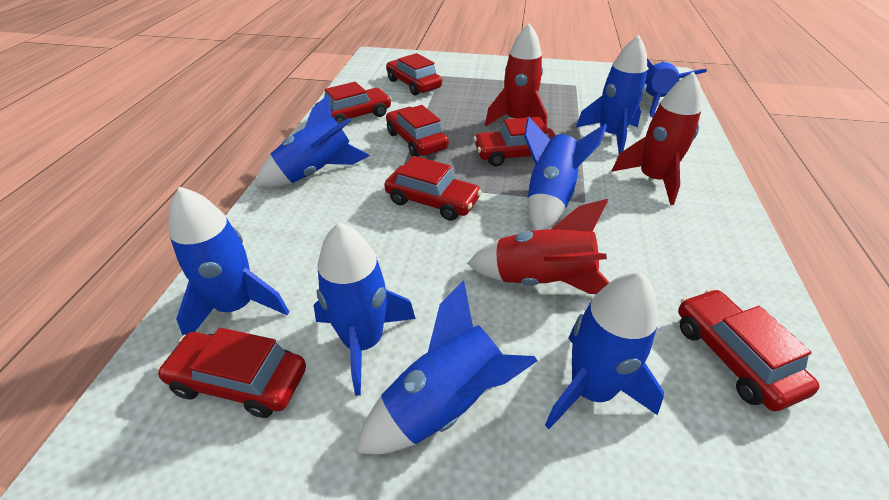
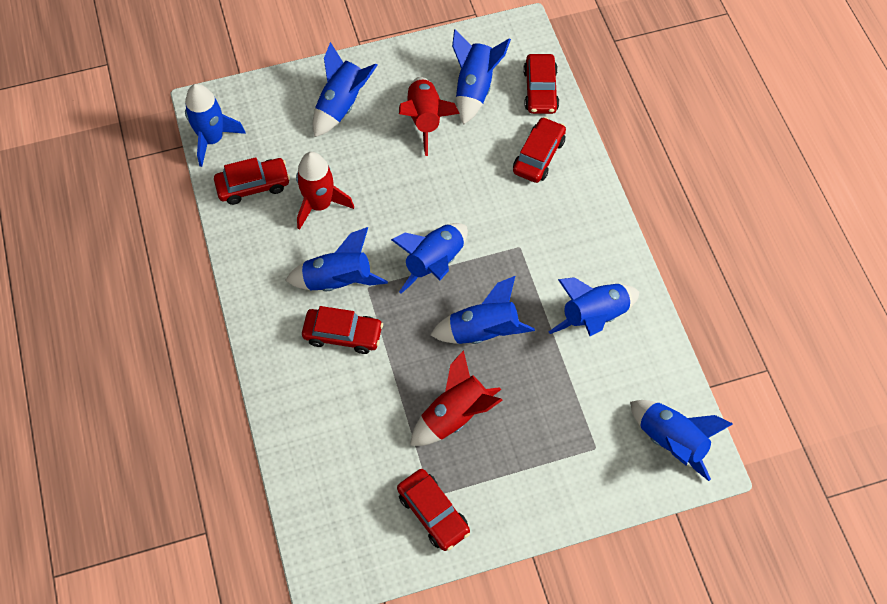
red car: 7 -> 5

